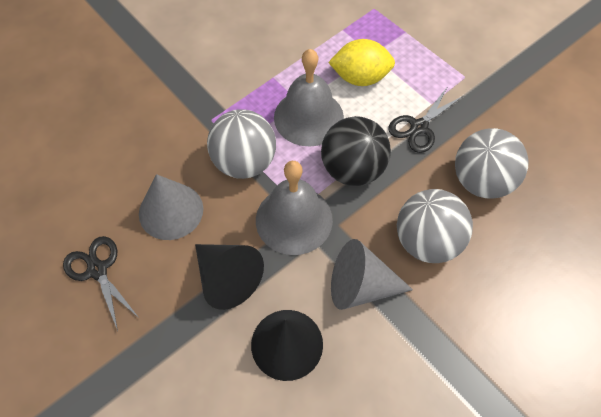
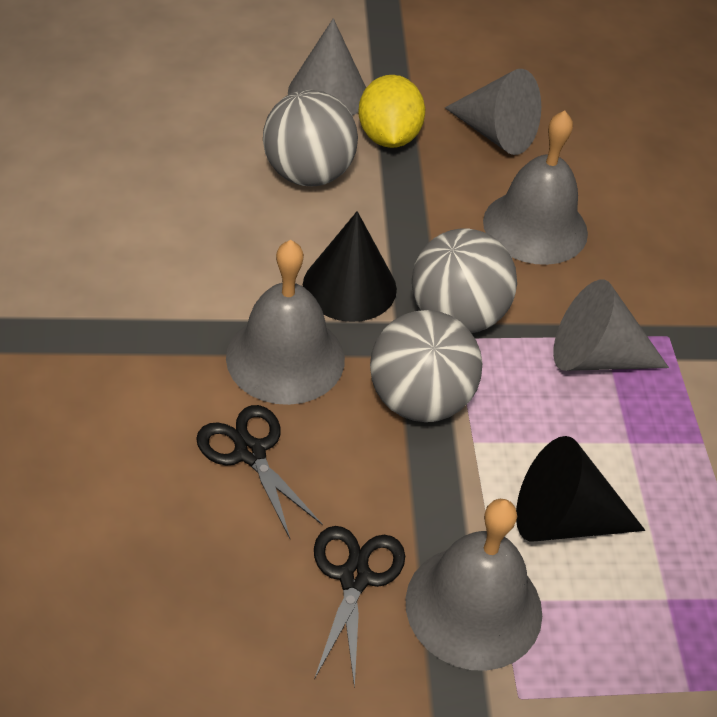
black ball: 1 -> 0
grey bell: 2 -> 3
grey cone: 2 -> 3

